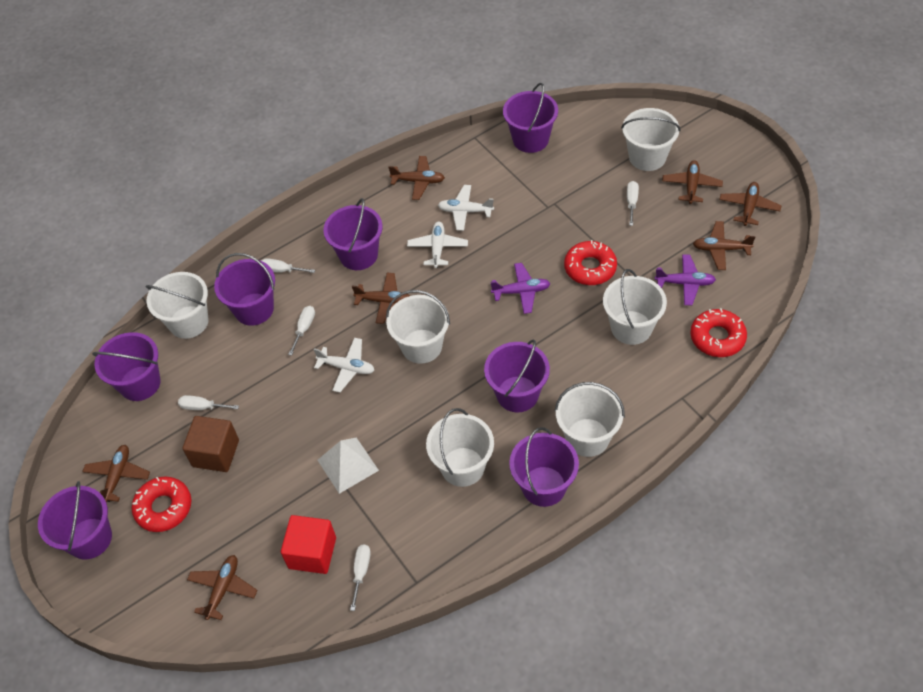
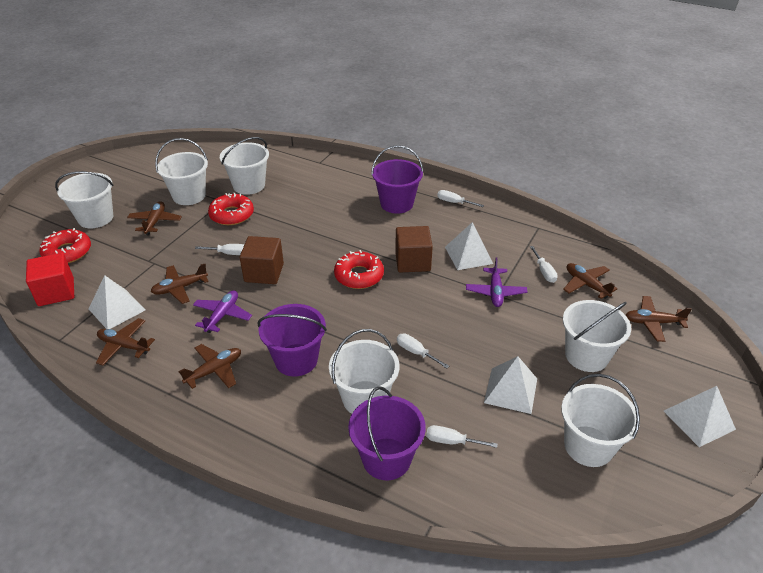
brown cube: 1 -> 2
brown plane: 7 -> 6
purple bucket: 7 -> 3
white plane: 3 -> 0
white pyramid: 1 -> 4

